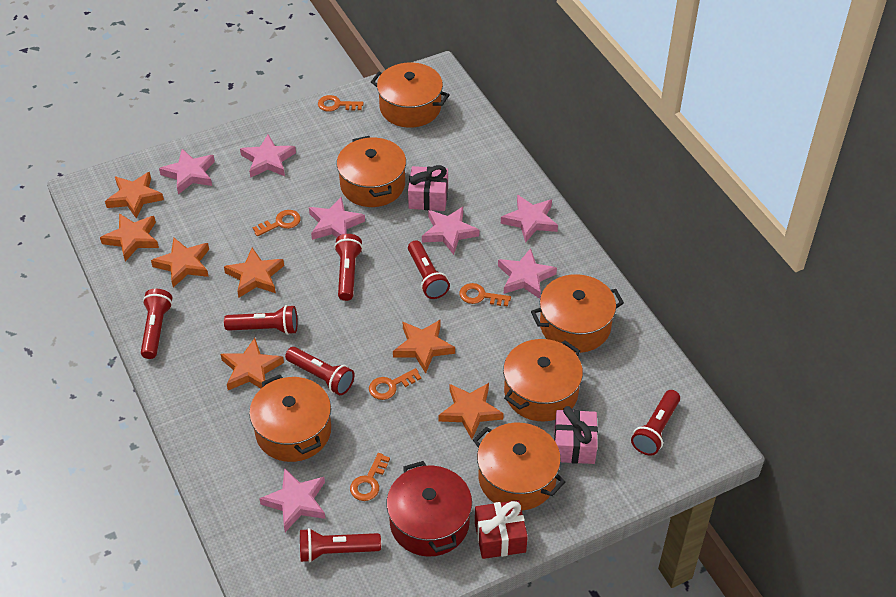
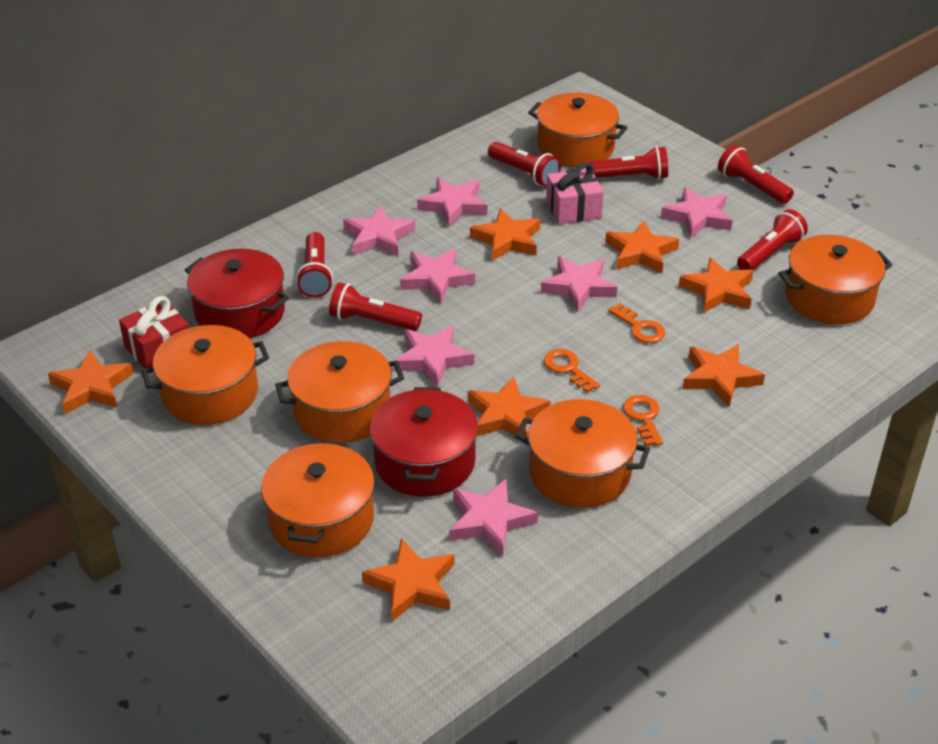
orange key: 5 -> 3
pink gift: 2 -> 1
red flashlight: 7 -> 6
red pot: 1 -> 2

